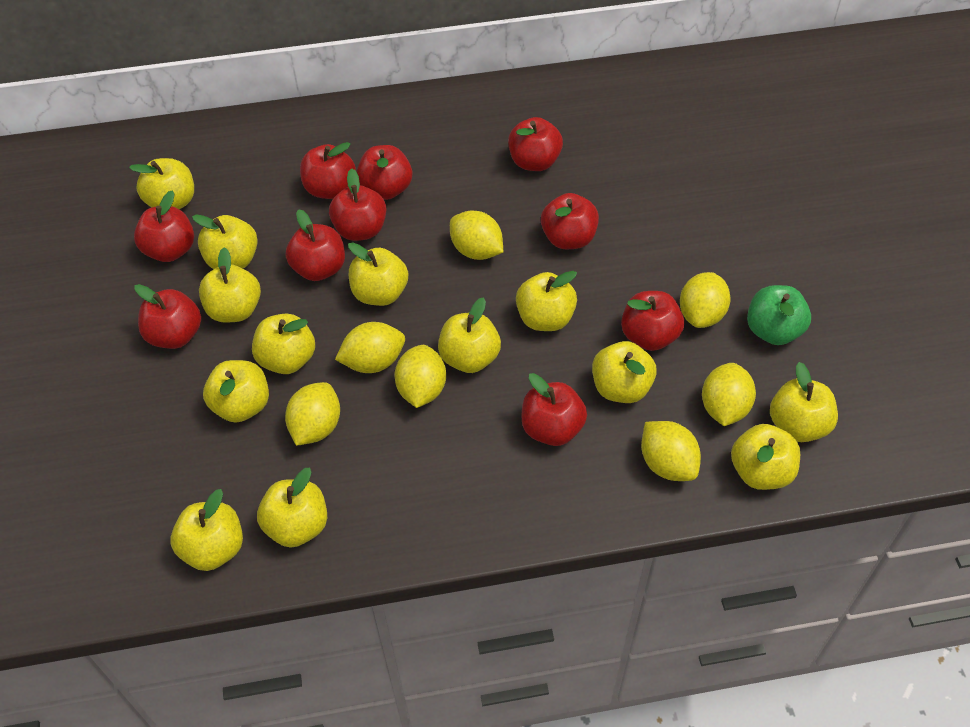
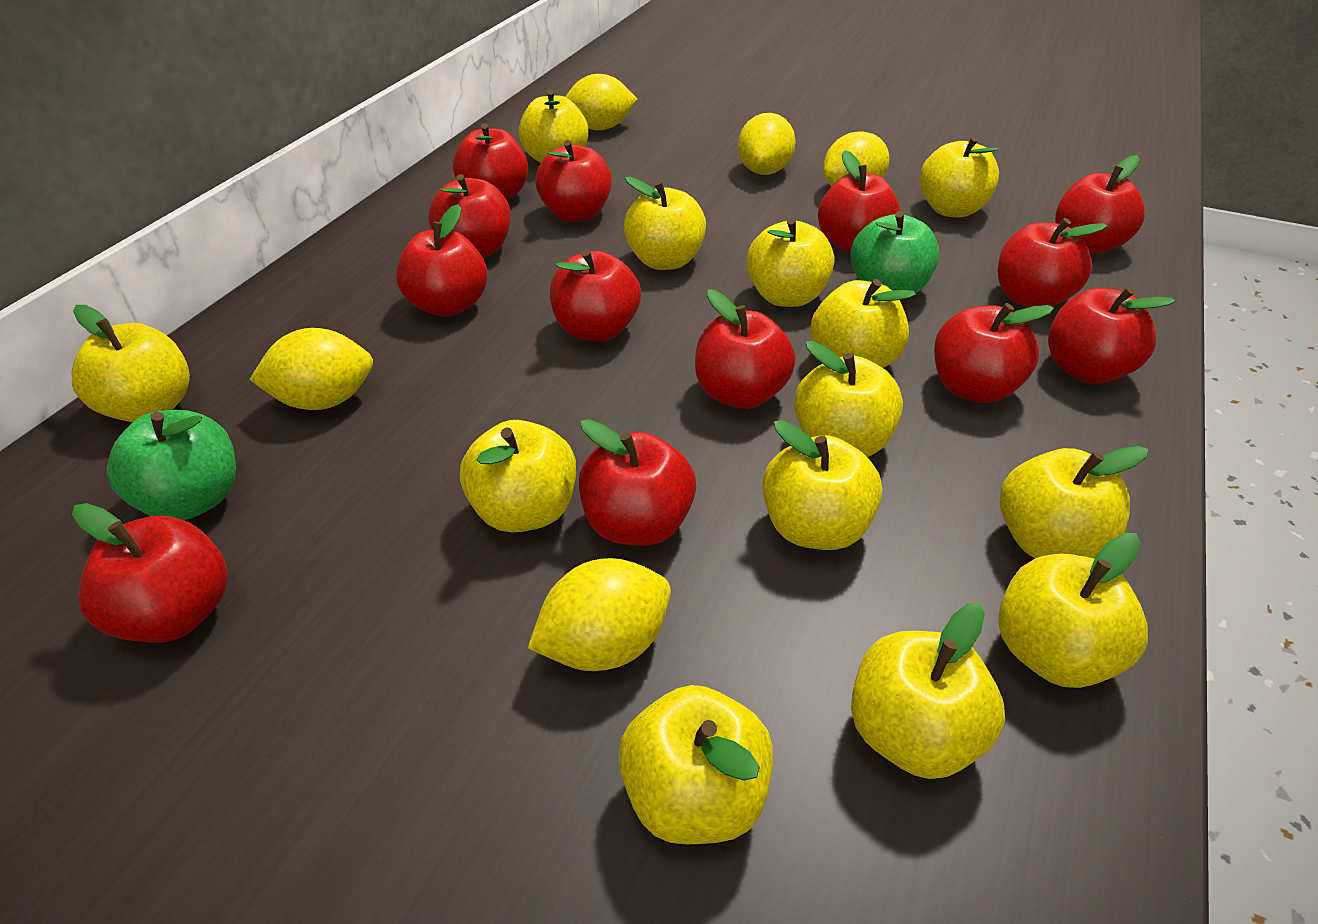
green apple: 1 -> 2
red apple: 10 -> 13
yellow lemon: 7 -> 5

